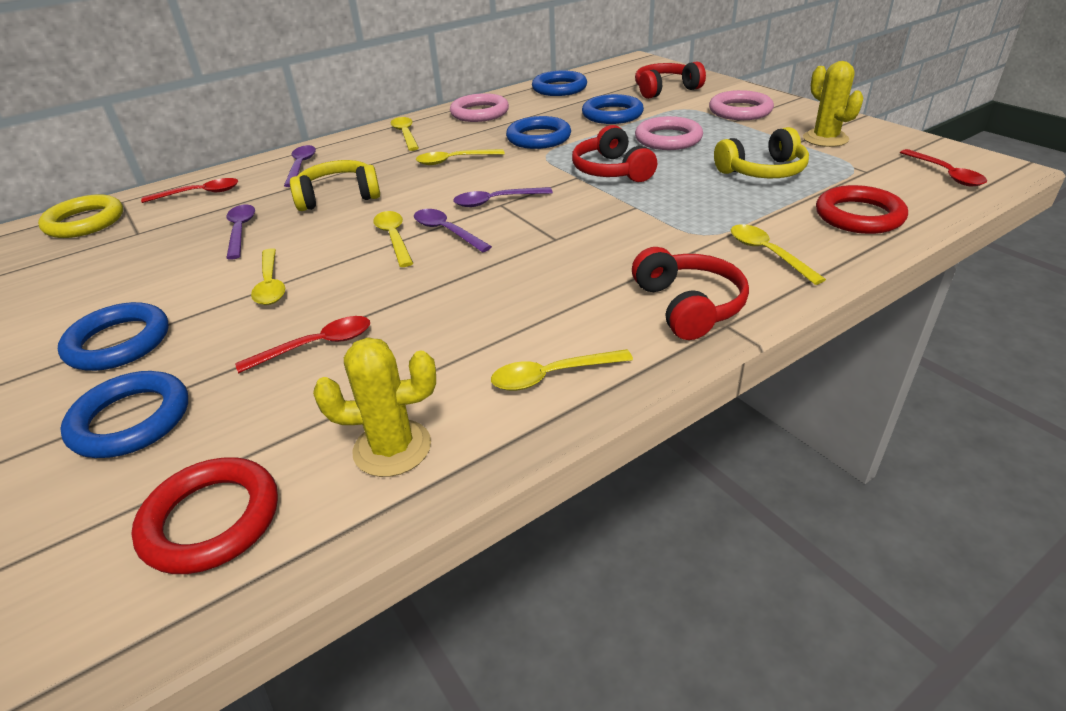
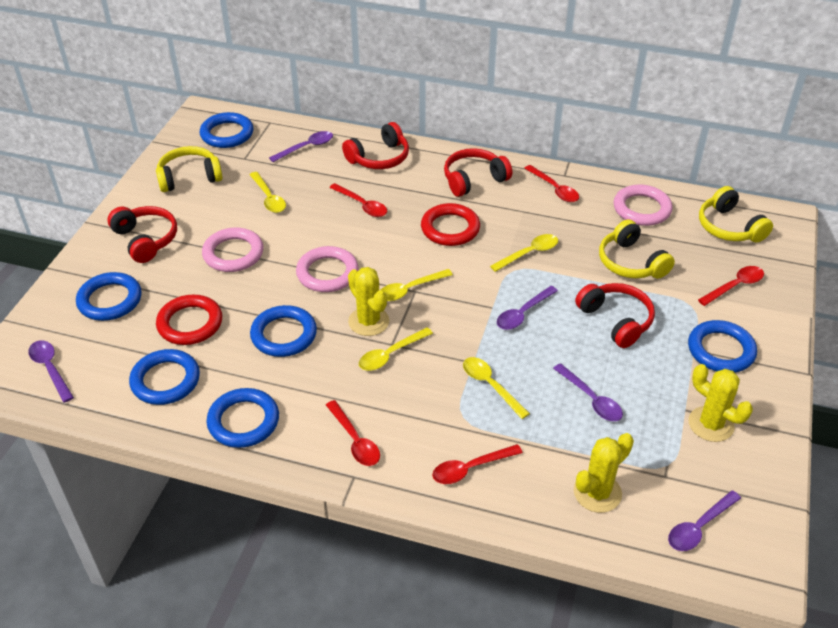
blue ring: 5 -> 6
purple spoon: 4 -> 5
red headphones: 3 -> 4
red spoon: 3 -> 5
yellow cactus: 2 -> 3
yellow headphones: 2 -> 3
yellow ring: 1 -> 0
yellow spoon: 6 -> 5

